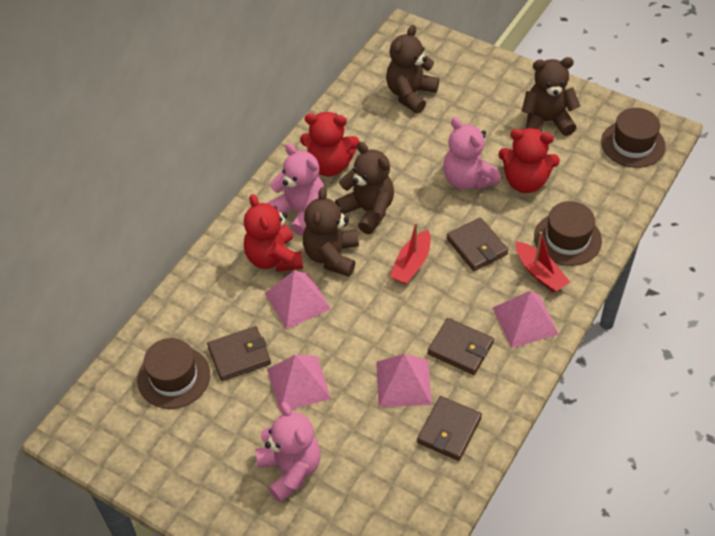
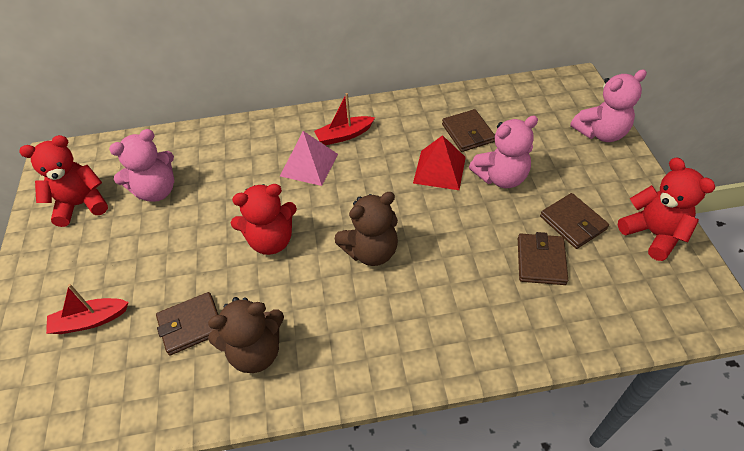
brown hat: 3 -> 0
brown teddy bear: 4 -> 2
pink pyramid: 4 -> 1
red pyramid: 0 -> 1

